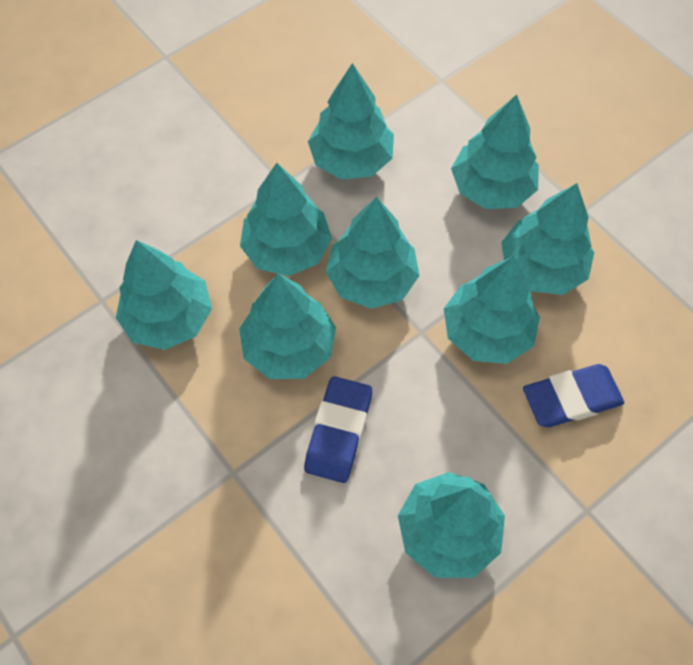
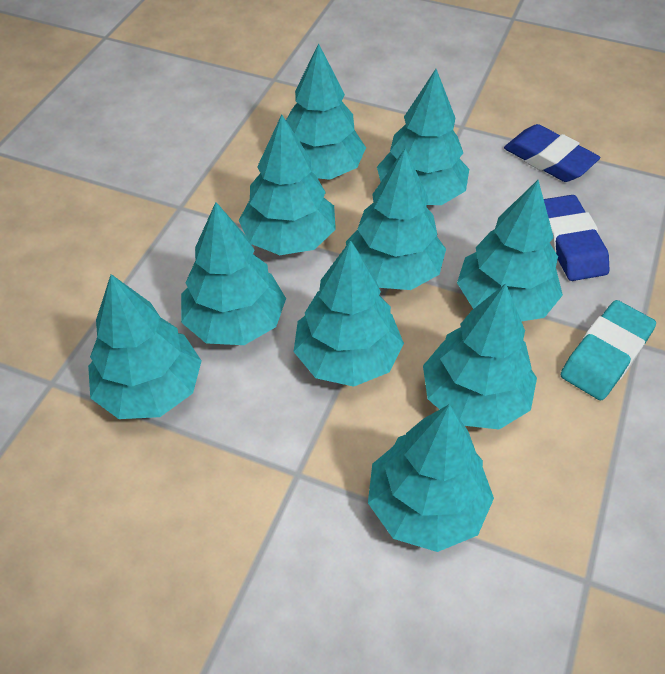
turquoise eraser: 0 -> 1
turquoise tree: 9 -> 10

